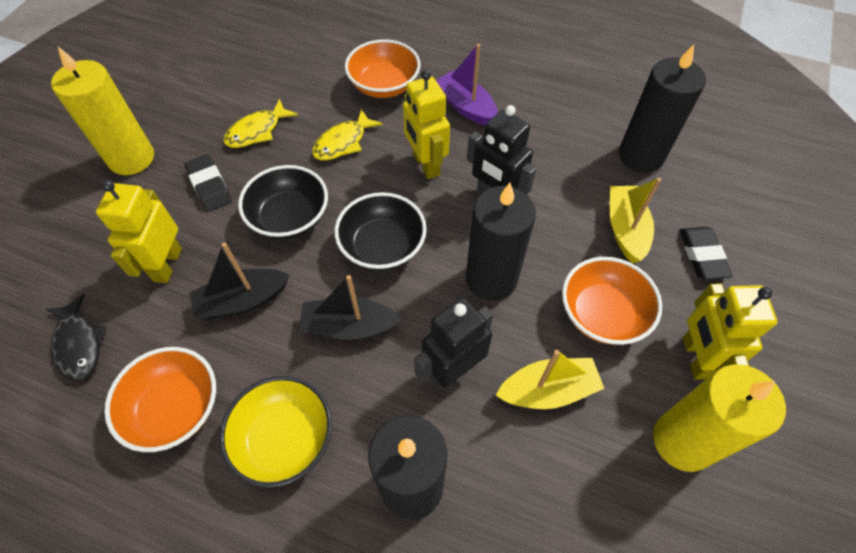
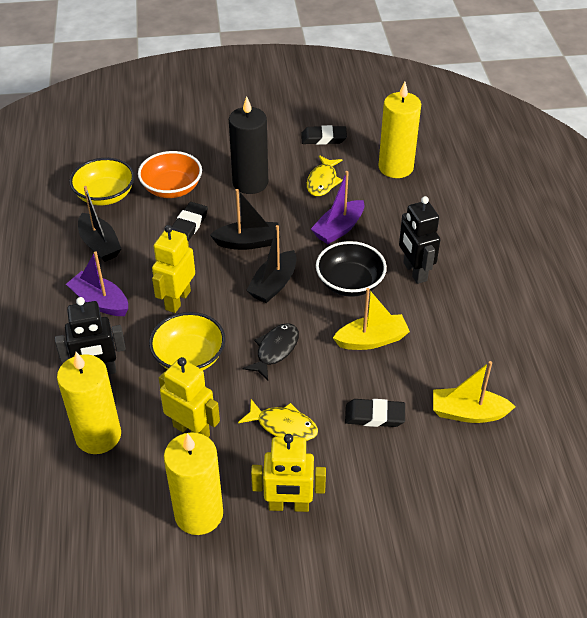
black boat: 2 -> 3
black bowl: 2 -> 1
black candle: 3 -> 1
black eraser: 2 -> 3
orange bowl: 3 -> 1
purple boat: 1 -> 2
yellow bowl: 1 -> 2
yellow candle: 2 -> 3

